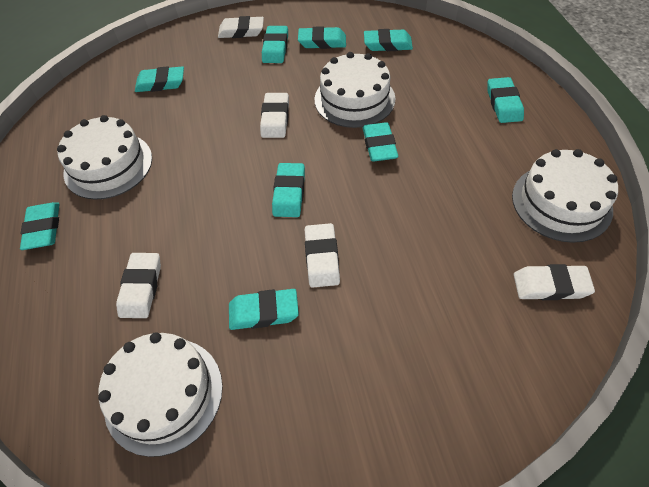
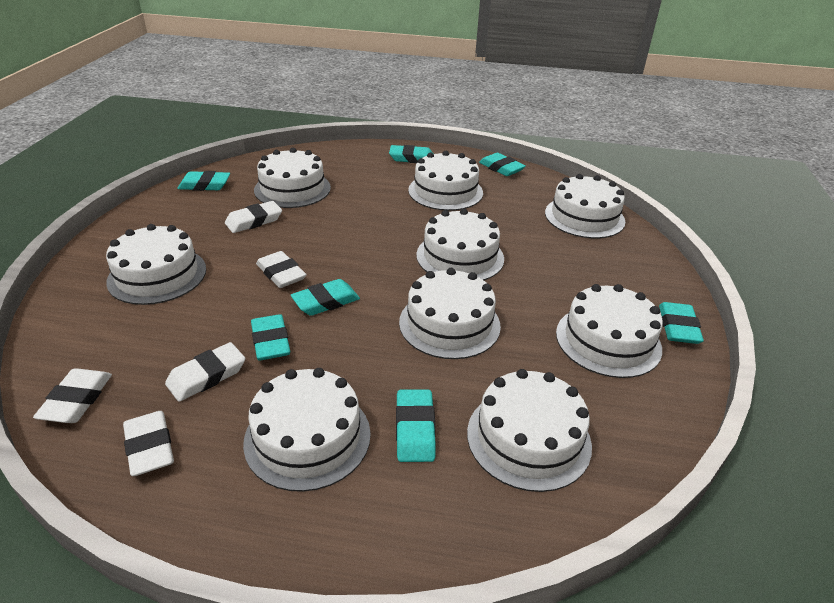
turquoise eraser: 9 -> 7
white cake: 4 -> 9

